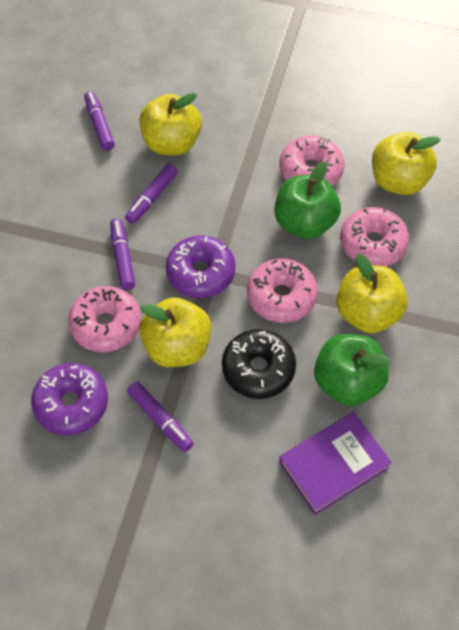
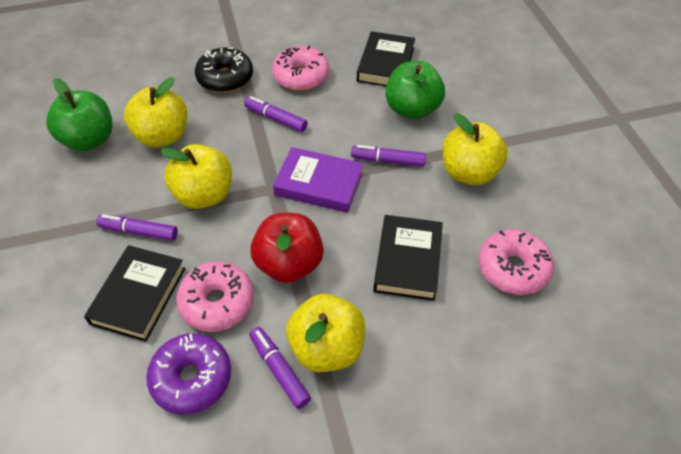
black book: 0 -> 3
pink donut: 4 -> 3
purple donut: 2 -> 1
red apple: 0 -> 1

